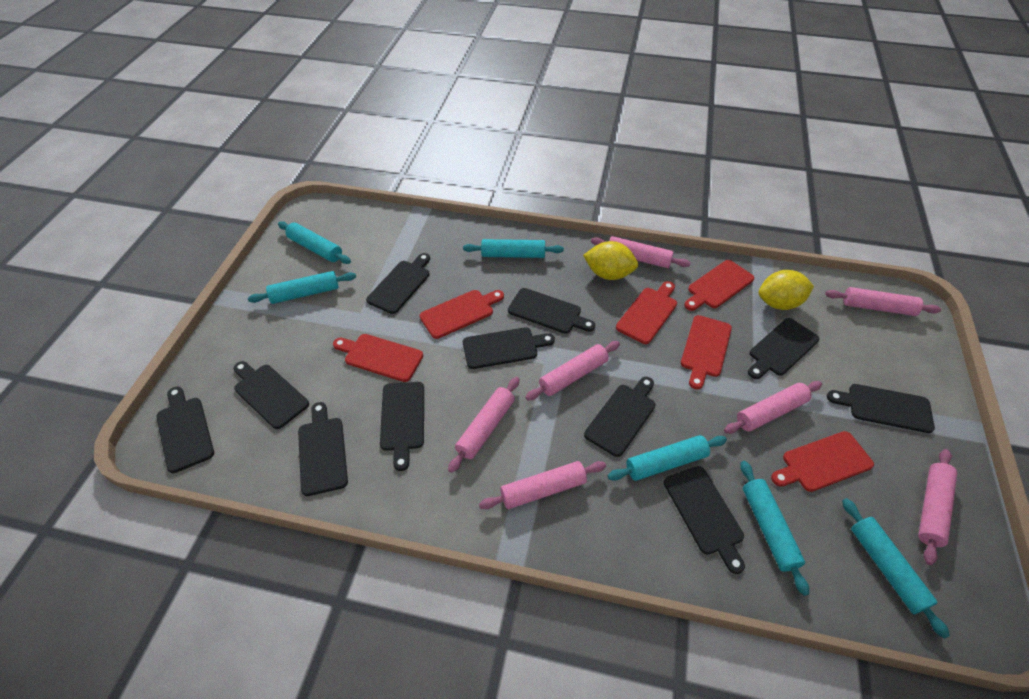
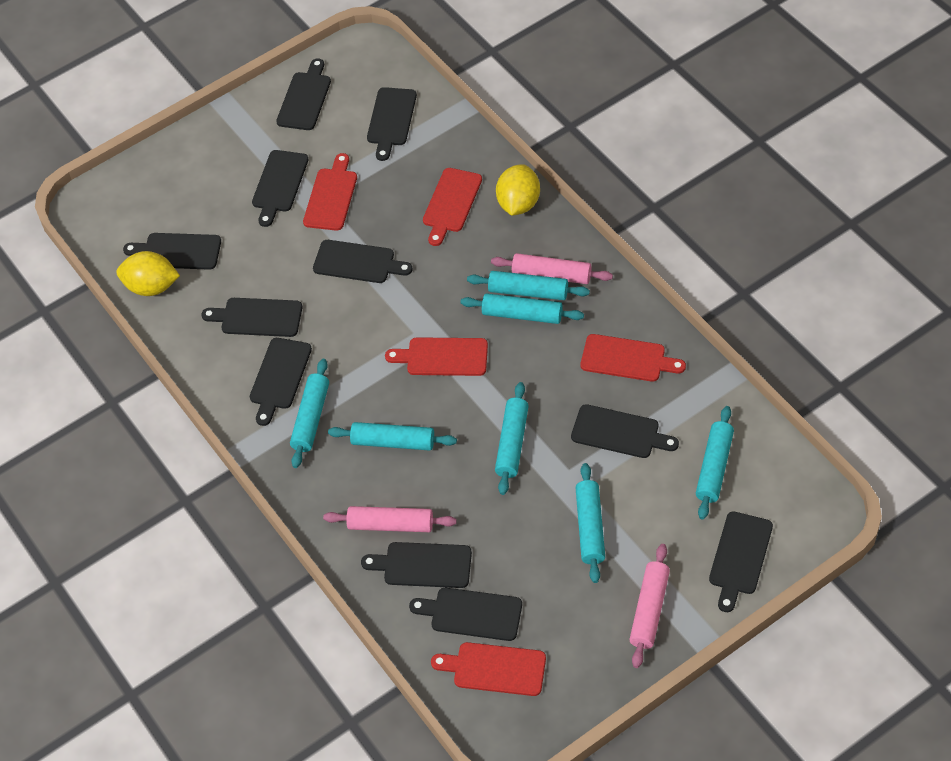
pink rolling pin: 7 -> 3
red cutting board: 6 -> 5
turquoise rolling pin: 6 -> 7

